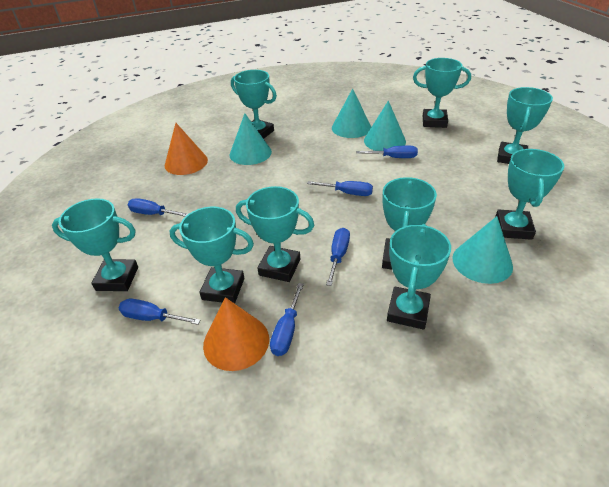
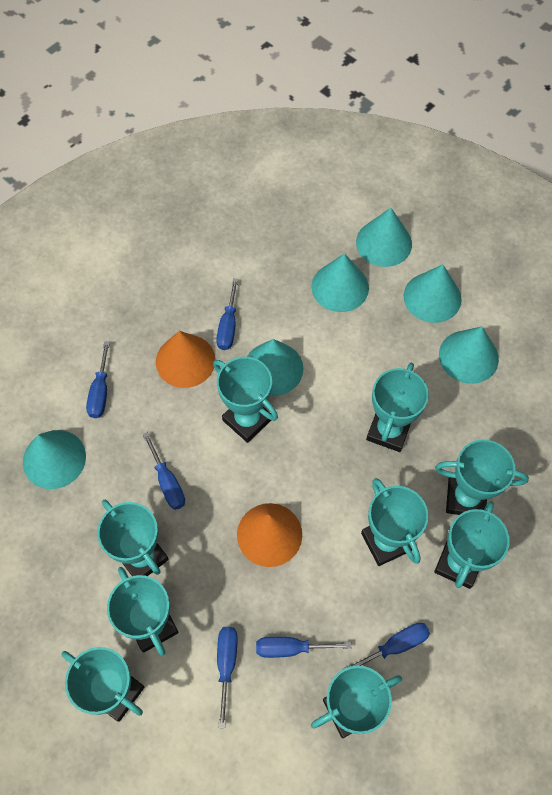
turquoise cone: 4 -> 6

